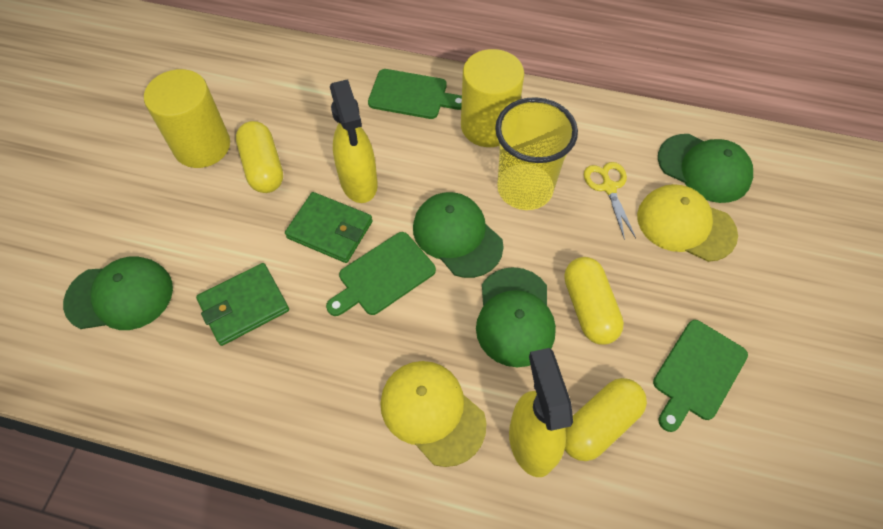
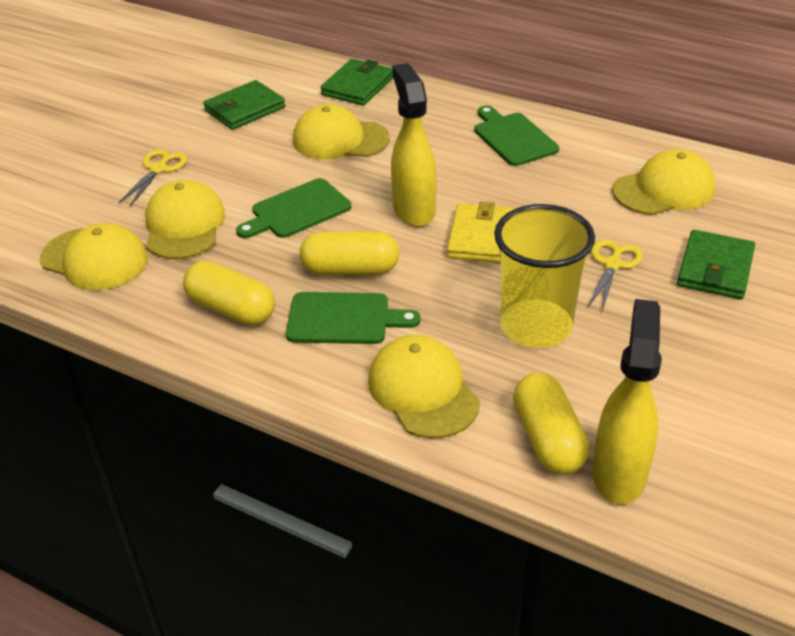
green cap: 4 -> 0
green wallet: 2 -> 3
yellow cap: 2 -> 5
yellow cylinder: 2 -> 0
yellow scissors: 1 -> 2
yellow wallet: 0 -> 1

